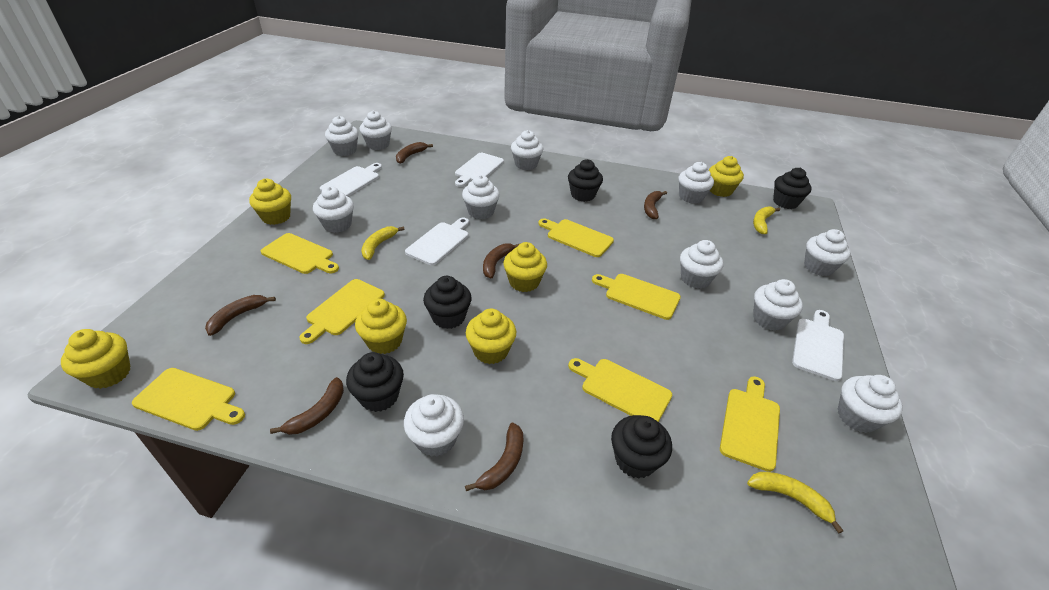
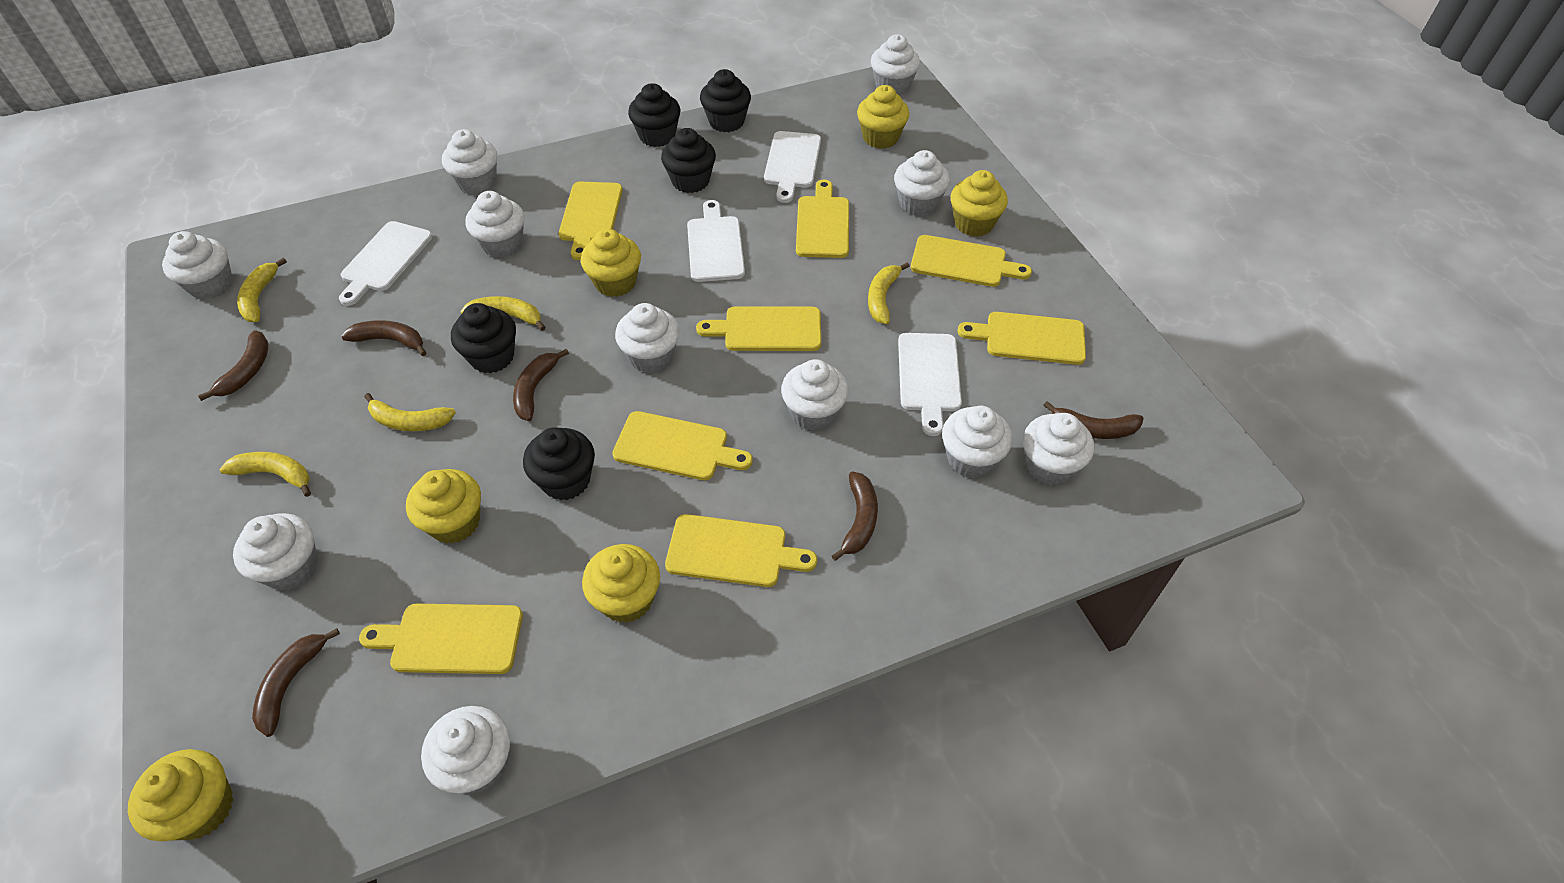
yellow banana: 3 -> 5
yellow cutting board: 7 -> 8

